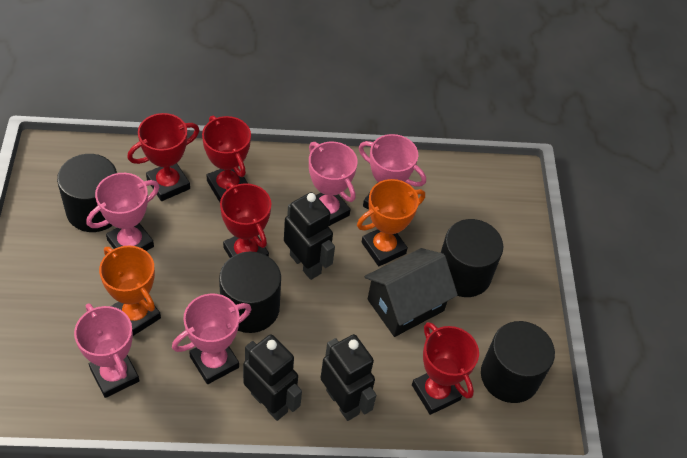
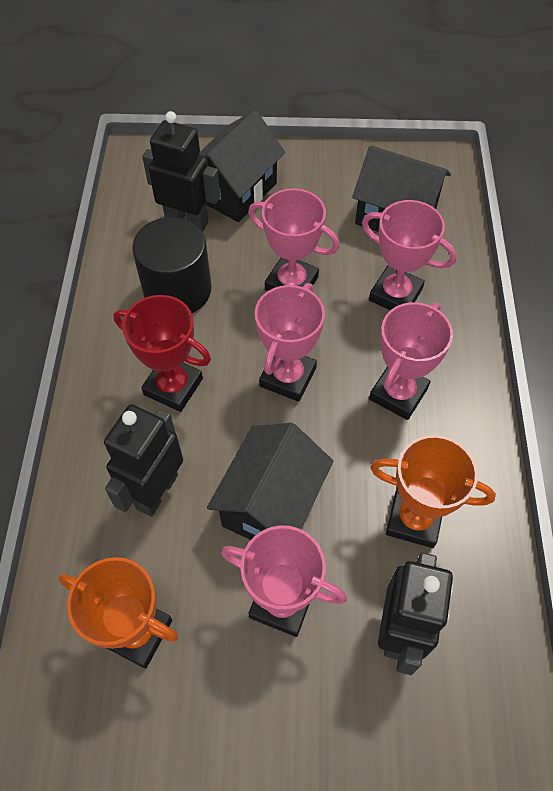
black cylinder: 4 -> 1
black house: 1 -> 3
red trophy: 4 -> 1

